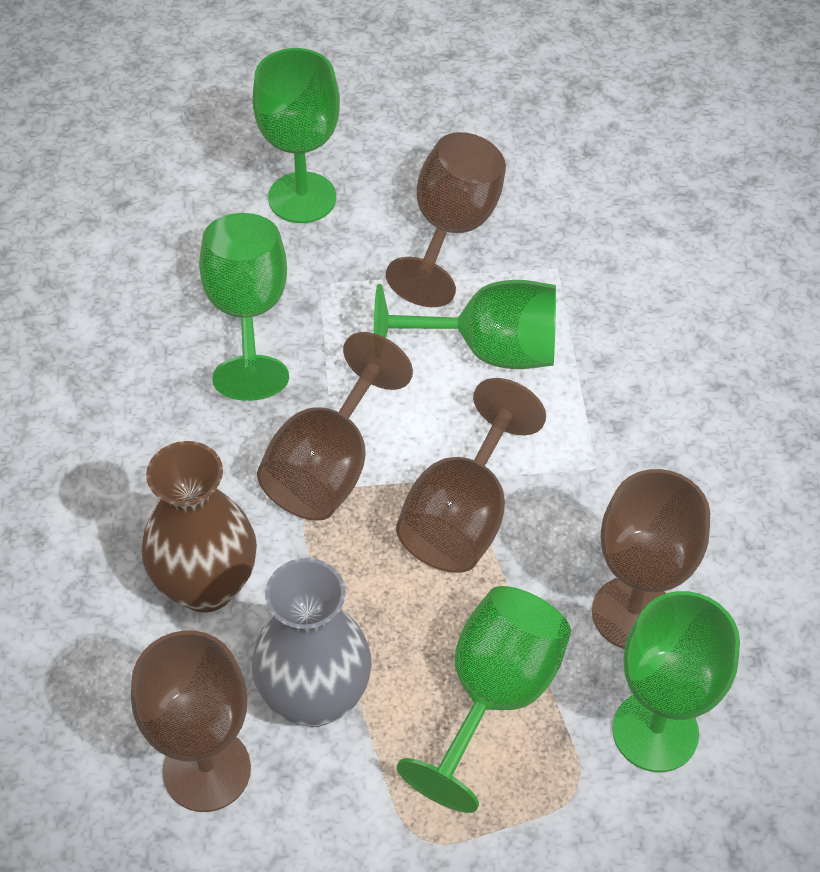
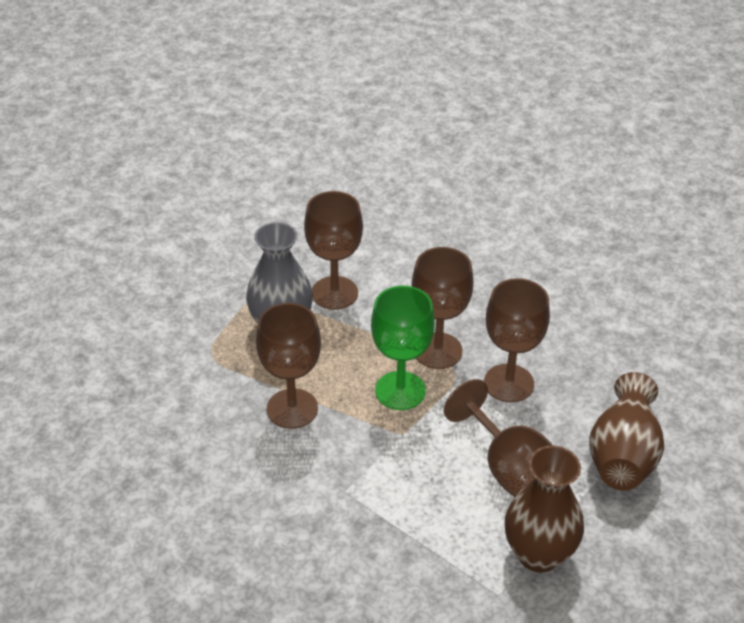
brown vase: 1 -> 2
green goblet: 5 -> 1

